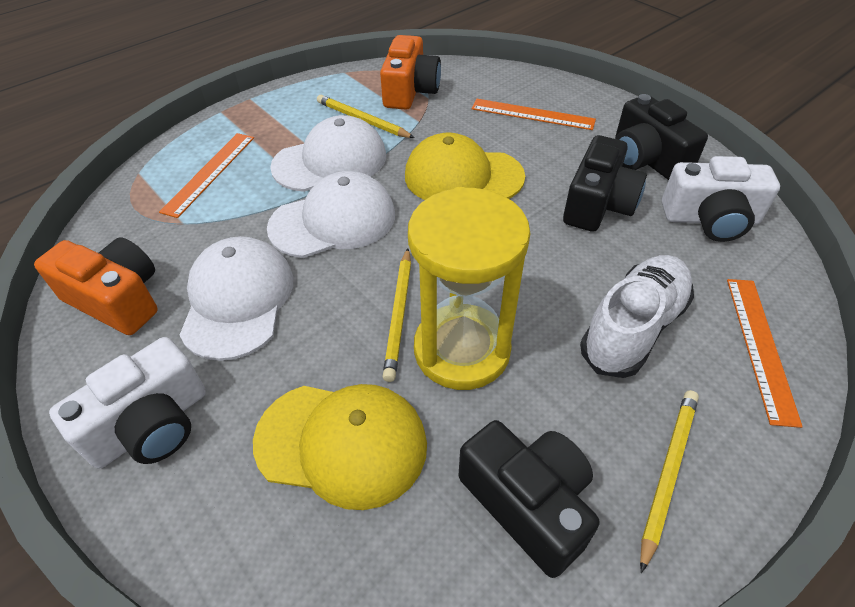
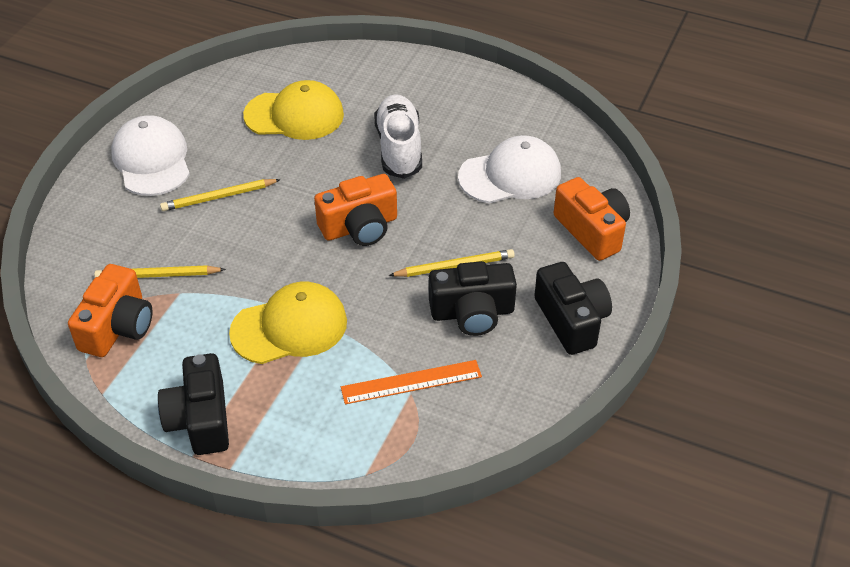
orange camera: 2 -> 3
orange ruler: 3 -> 1
white camera: 2 -> 0
white cap: 3 -> 2
yellow hourglass: 1 -> 0

